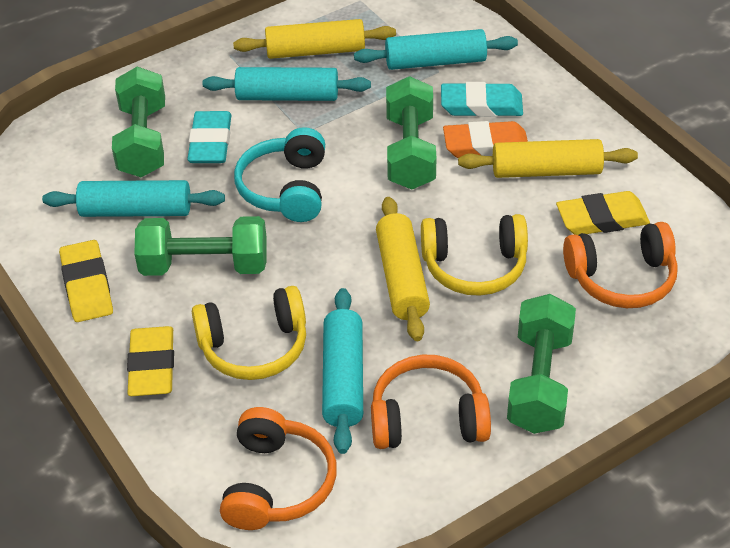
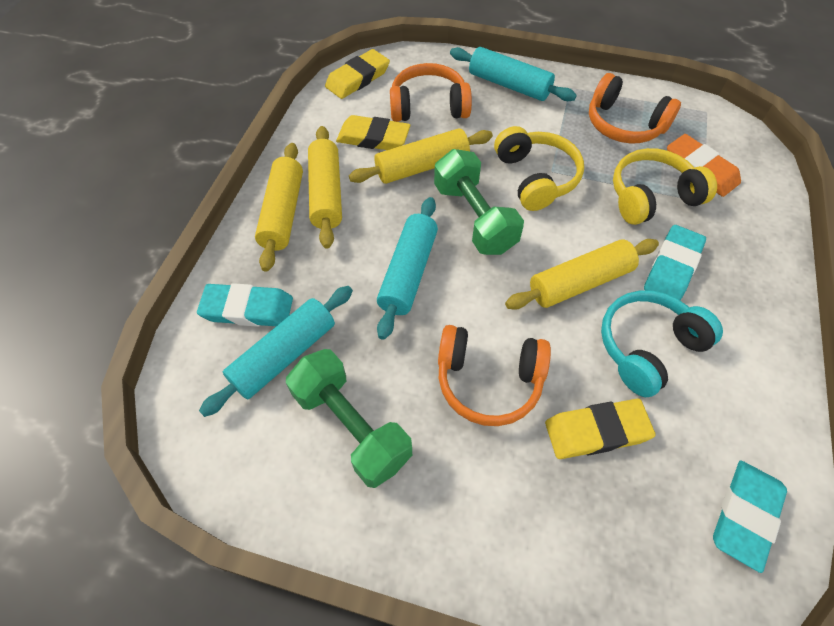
green dumbbell: 4 -> 2
turquoise eraser: 2 -> 3
turquoise rolling pin: 4 -> 3
yellow rolling pin: 3 -> 4

